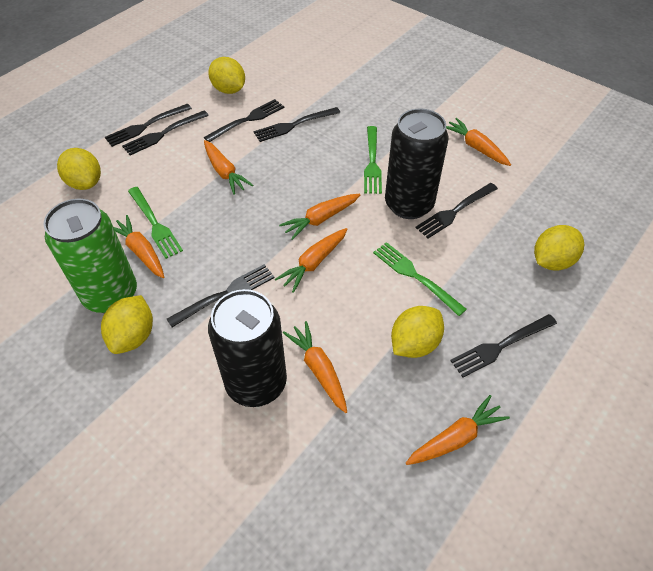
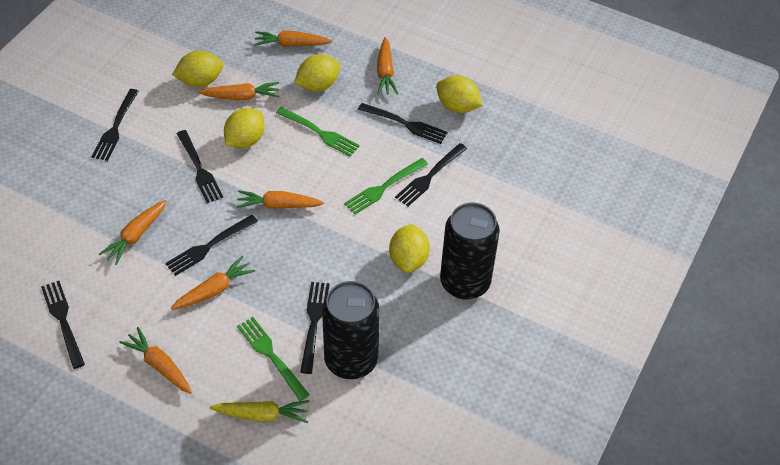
green can: 1 -> 0
yellow carrot: 0 -> 1

